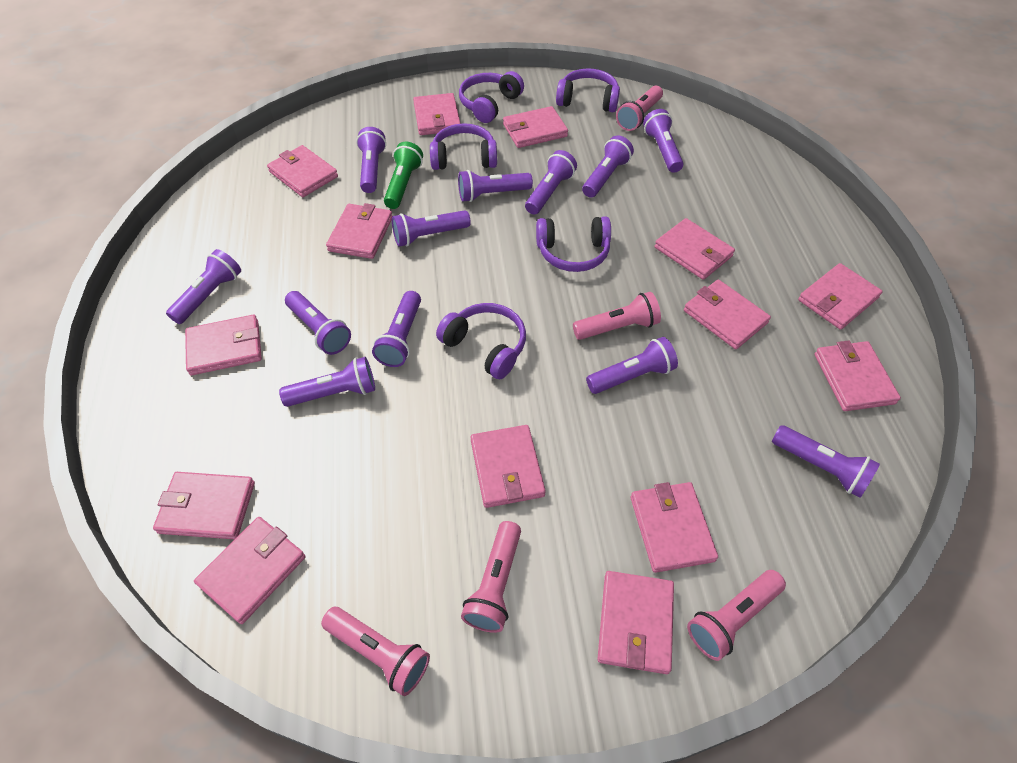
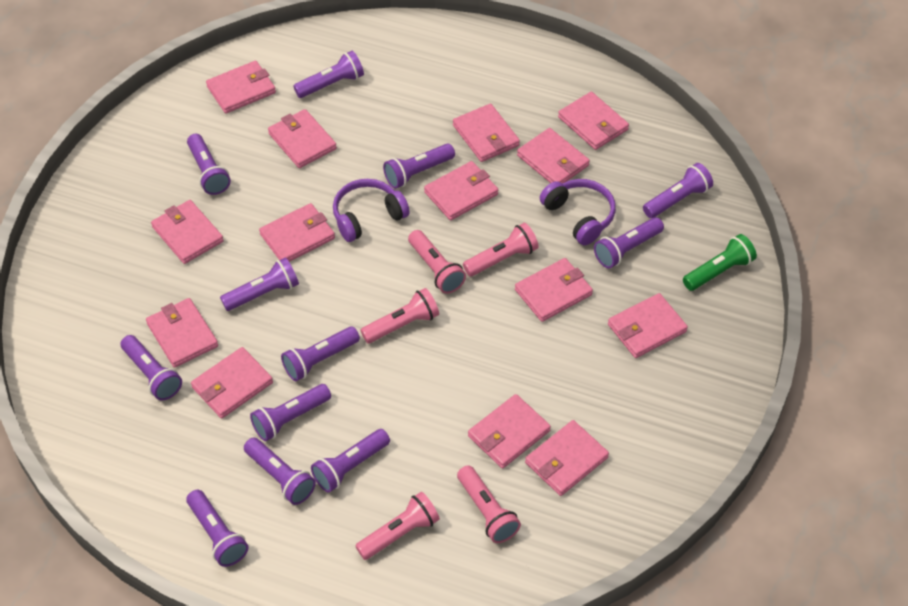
purple headphones: 5 -> 2

